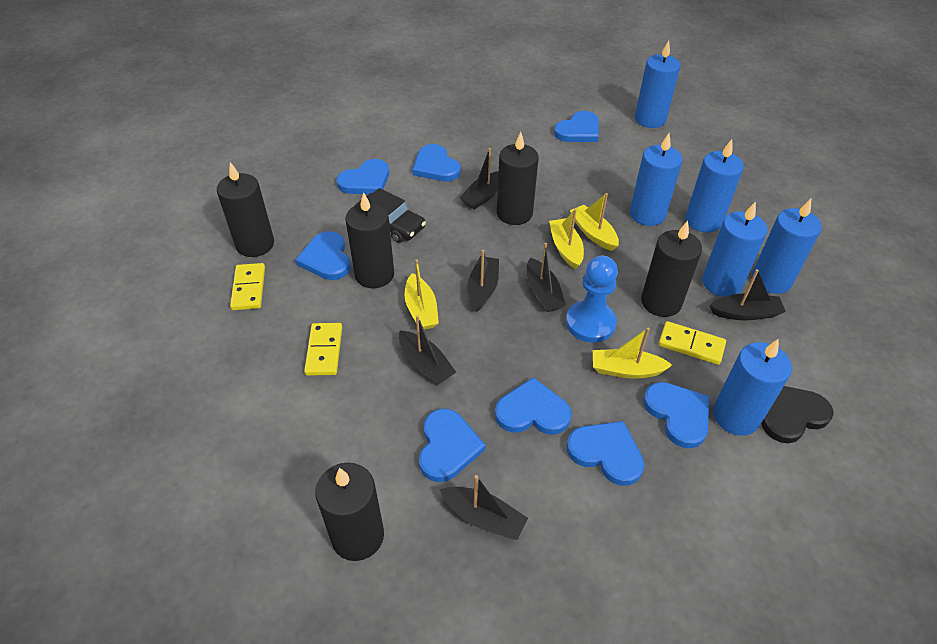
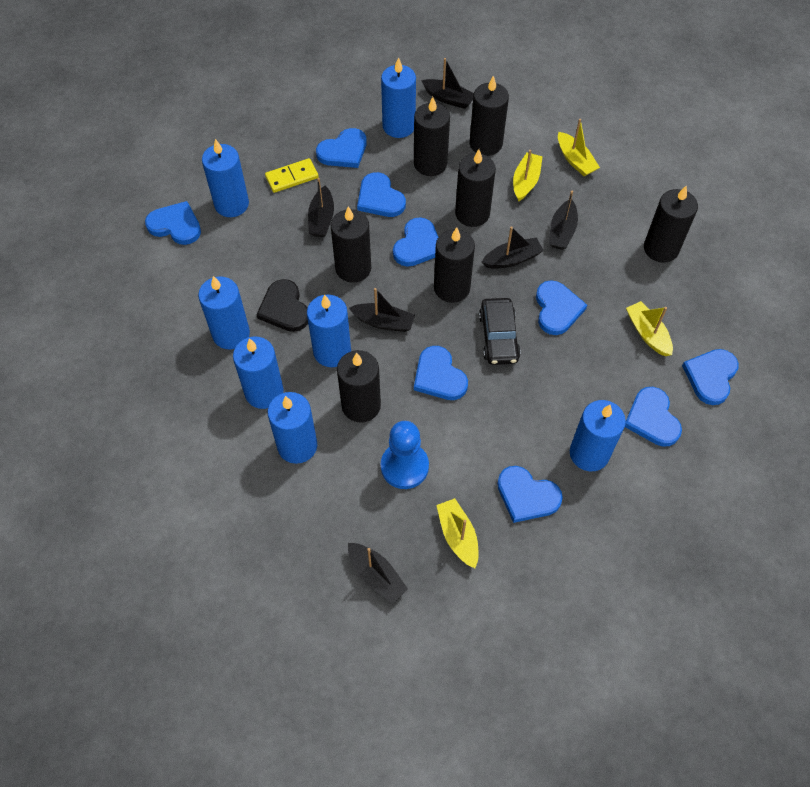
black candle: 5 -> 7
blue candle: 6 -> 7
blue heart: 8 -> 9
yellow domino: 3 -> 1

